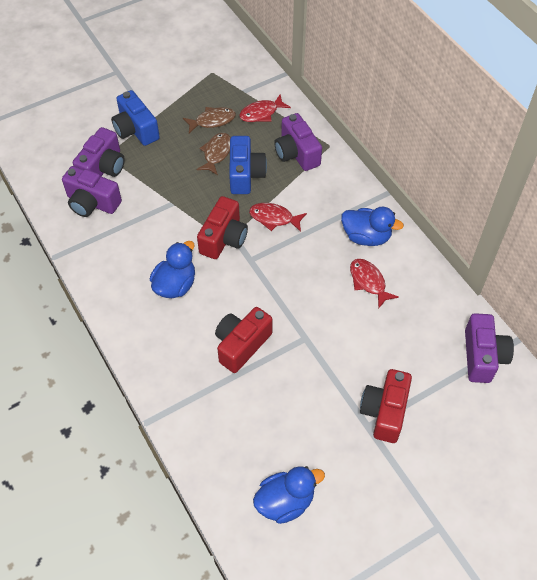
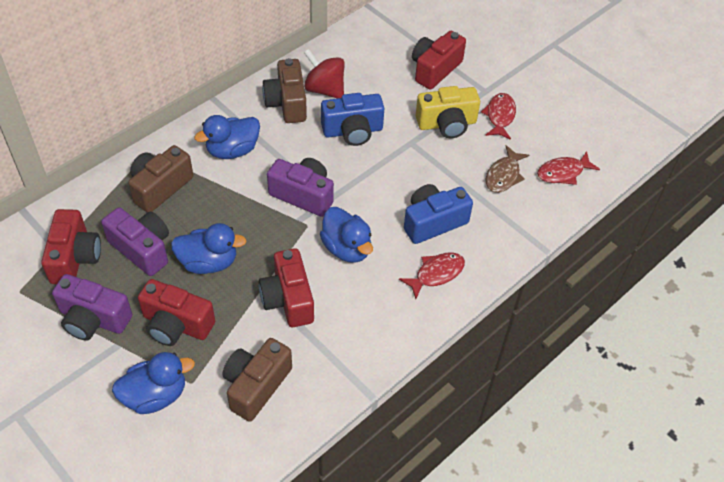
blue duck: 3 -> 4
brown camera: 0 -> 3
brown fish: 2 -> 1
purple camera: 4 -> 3
red camera: 3 -> 4
red spinning top: 0 -> 1
yellow camera: 0 -> 1

